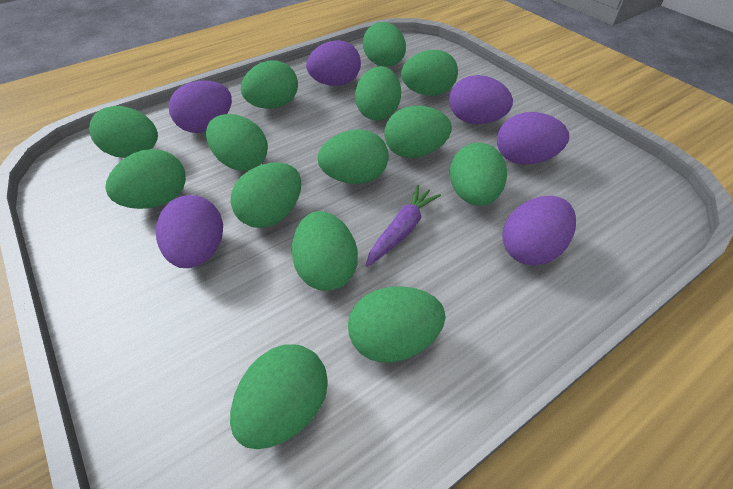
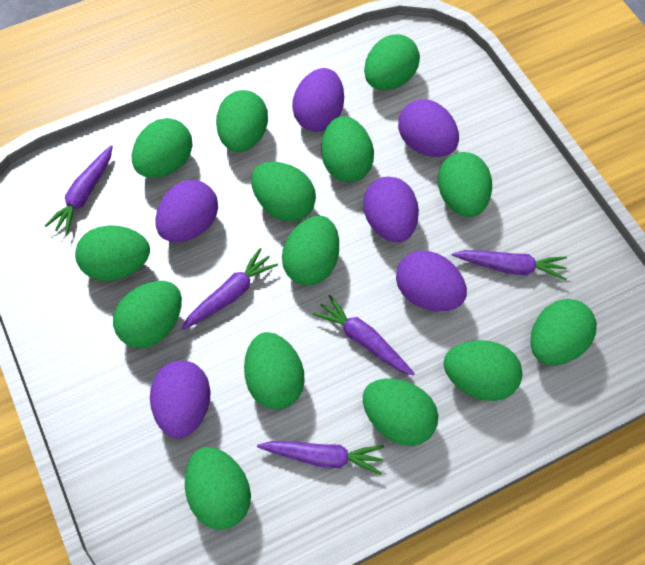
purple carrot: 1 -> 5

